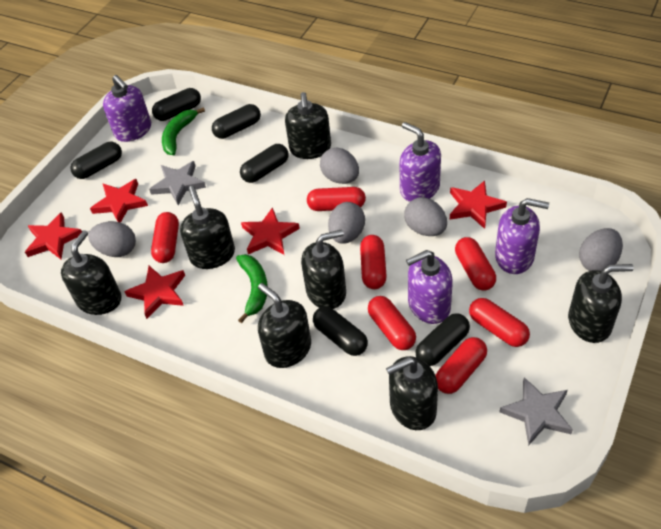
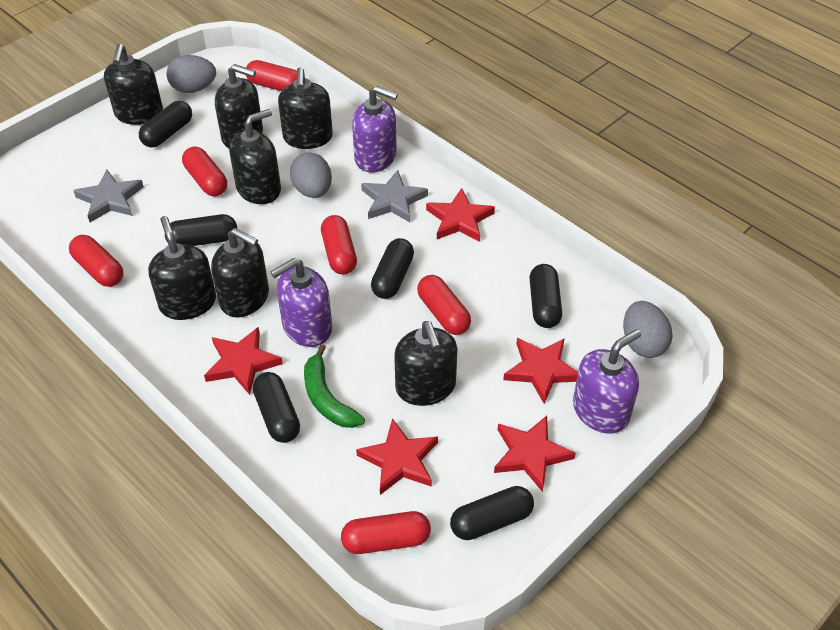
green banana: 2 -> 1
grey egg: 5 -> 3
purple soap dispenser: 4 -> 3
red capsule: 7 -> 6

